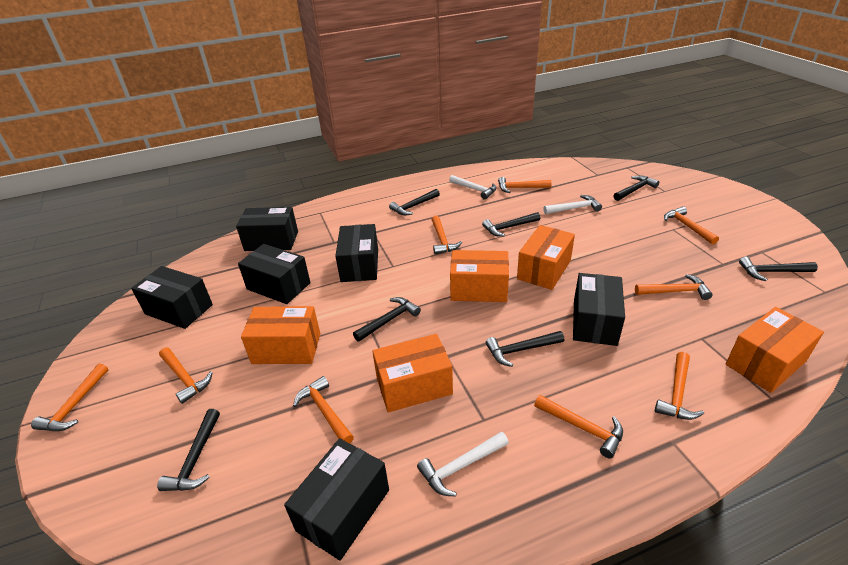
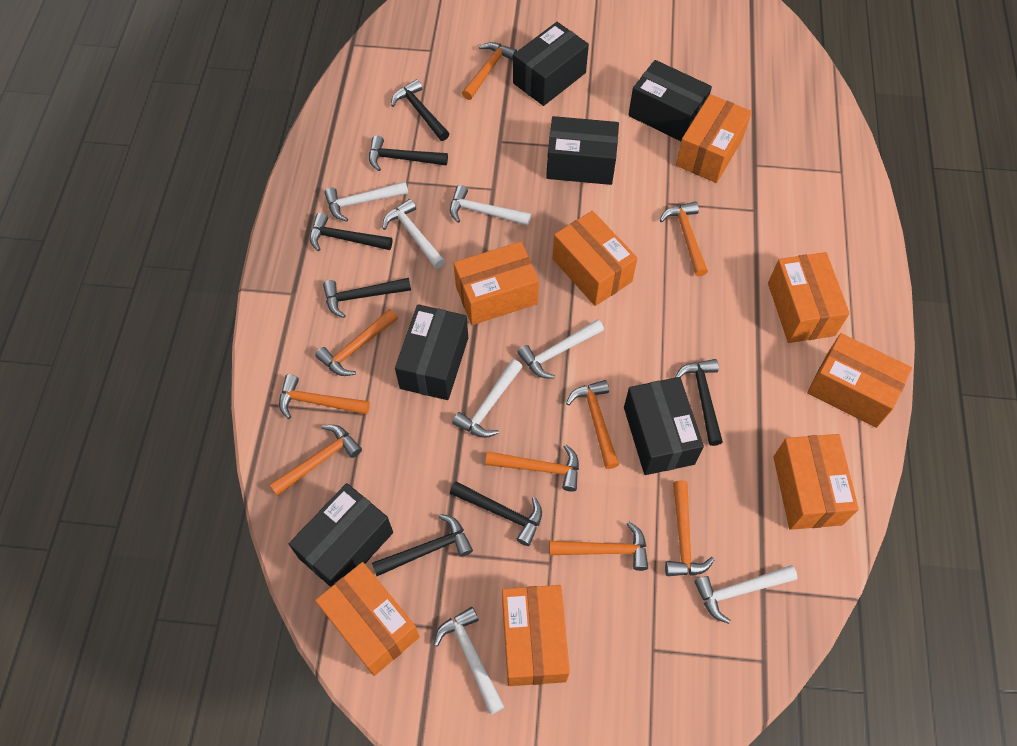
orange box: 5 -> 8
white hammer: 3 -> 7

